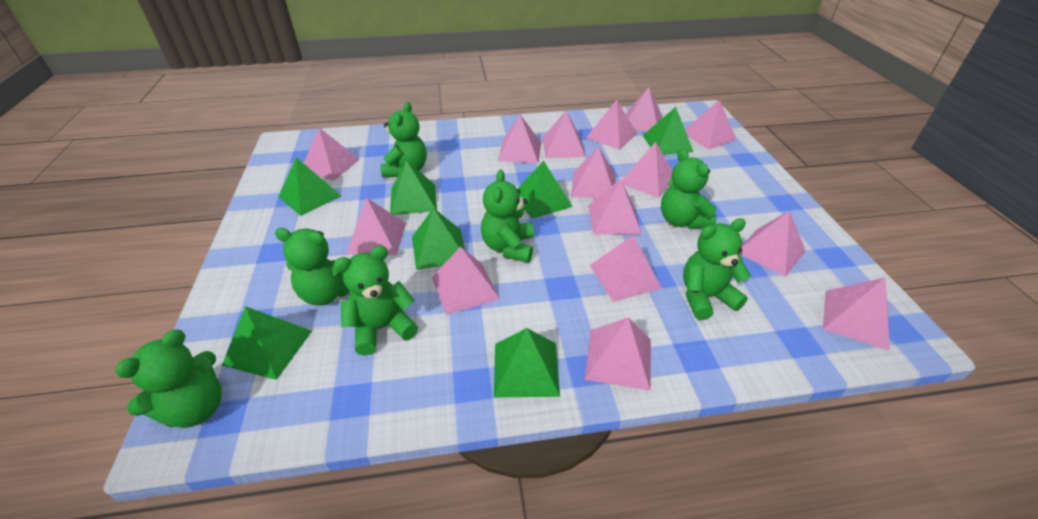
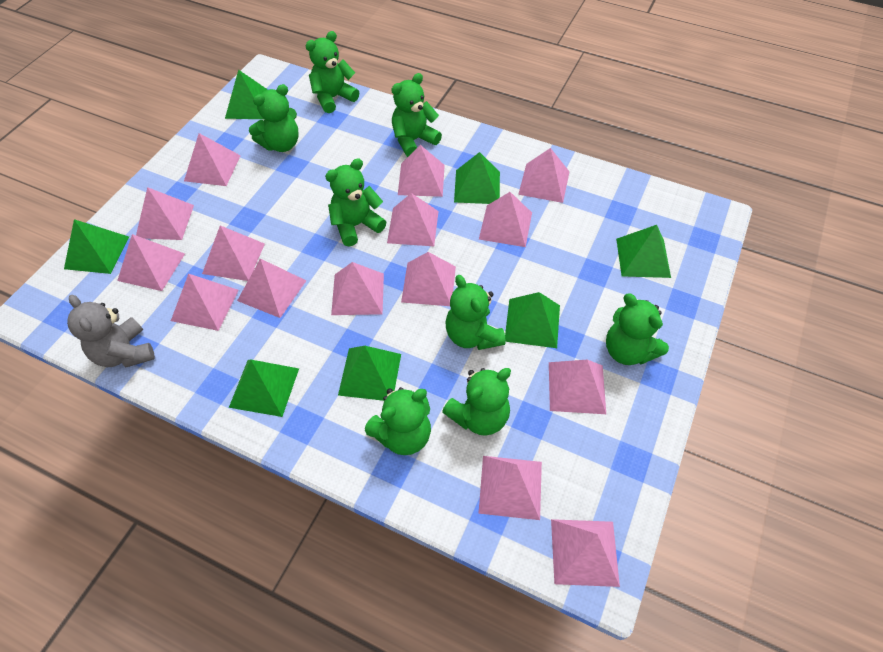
green teddy bear: 7 -> 8
grey teddy bear: 0 -> 1

